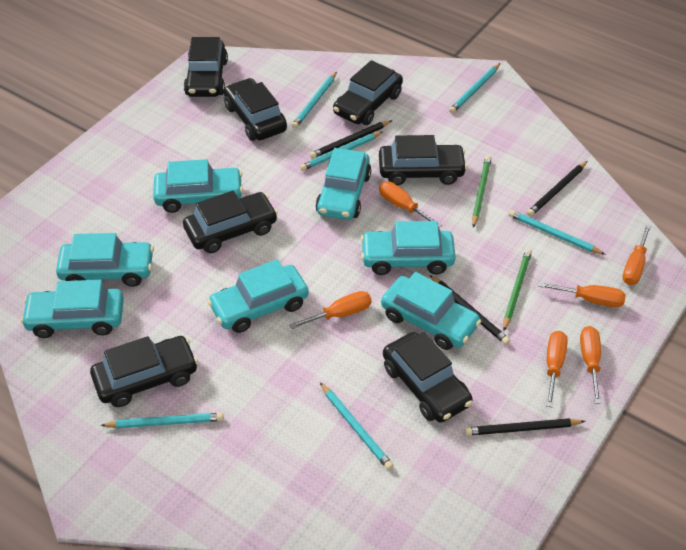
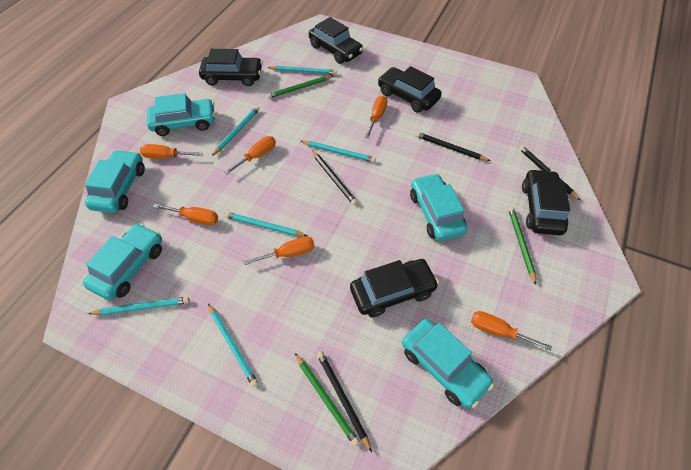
black car: 7 -> 5
green pencil: 2 -> 3
turquoise car: 7 -> 5

